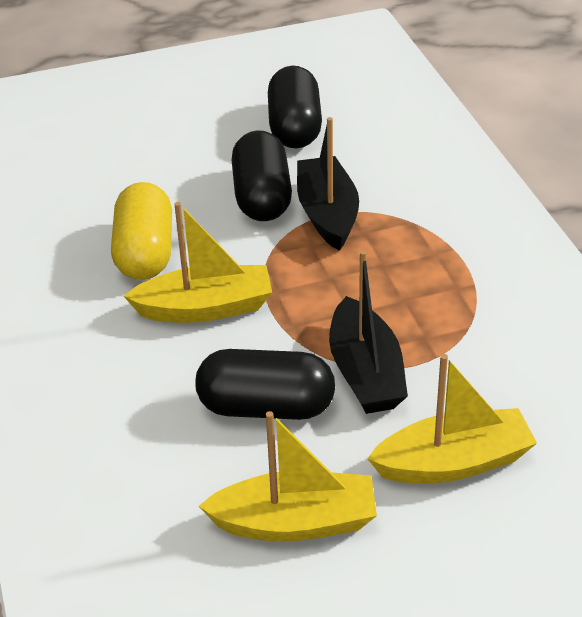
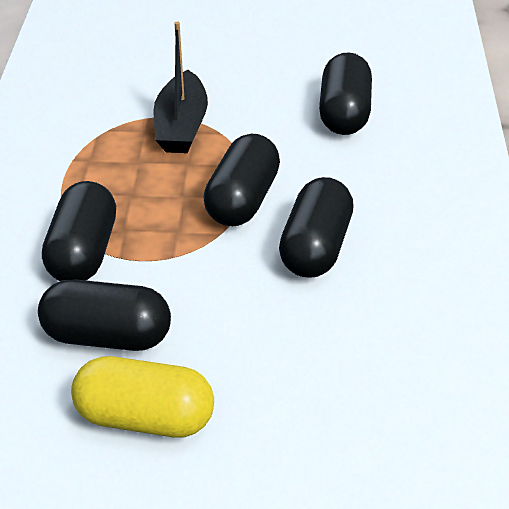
black boat: 2 -> 1
black capsule: 3 -> 5
yellow boat: 3 -> 0

